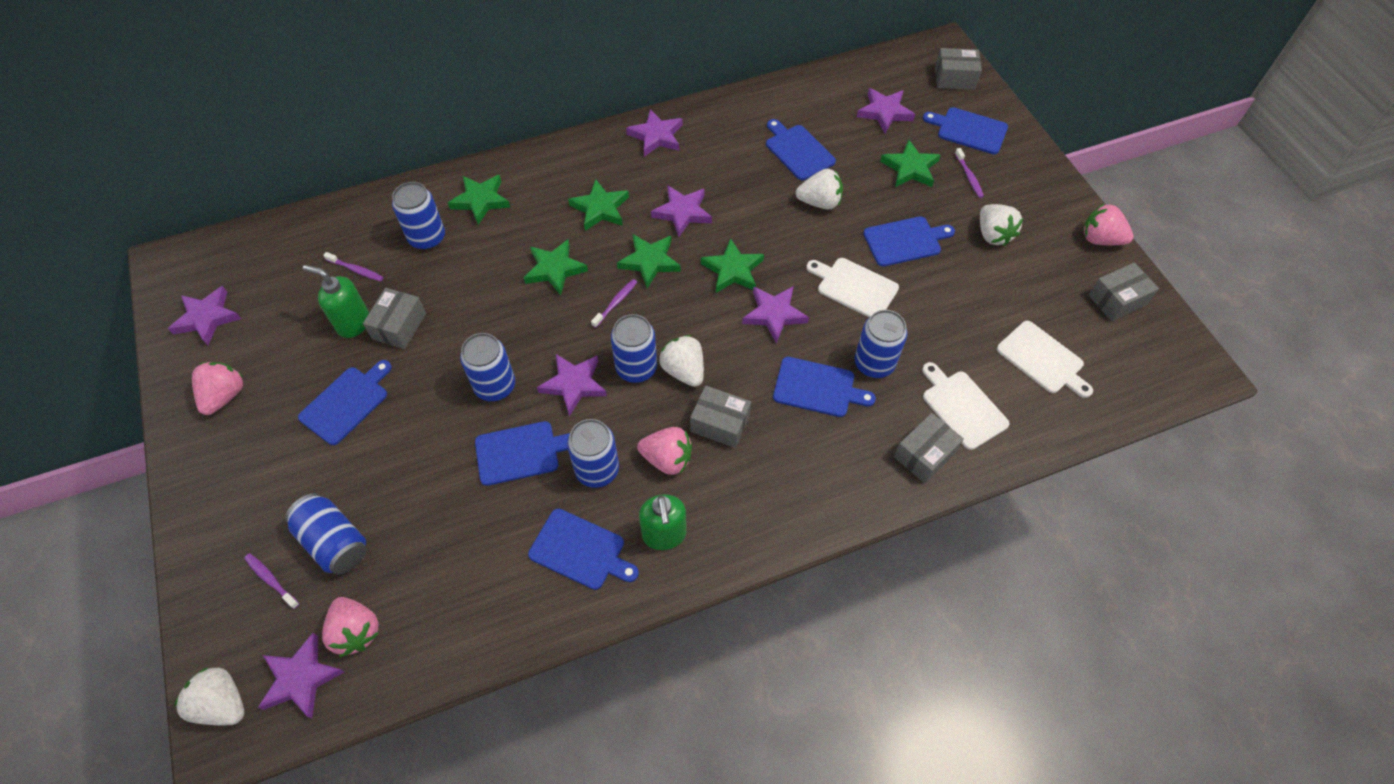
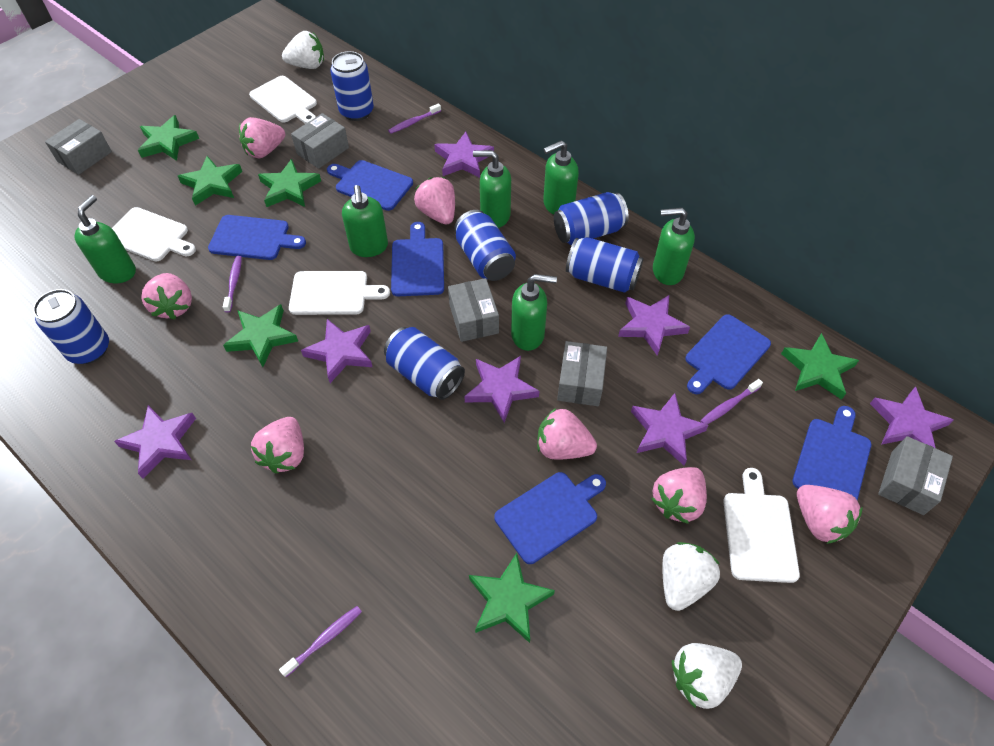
blue cutting board: 7 -> 6
green soap dispenser: 2 -> 6
pink strawberry: 4 -> 7
white cutting board: 3 -> 4
white strawberry: 4 -> 3

